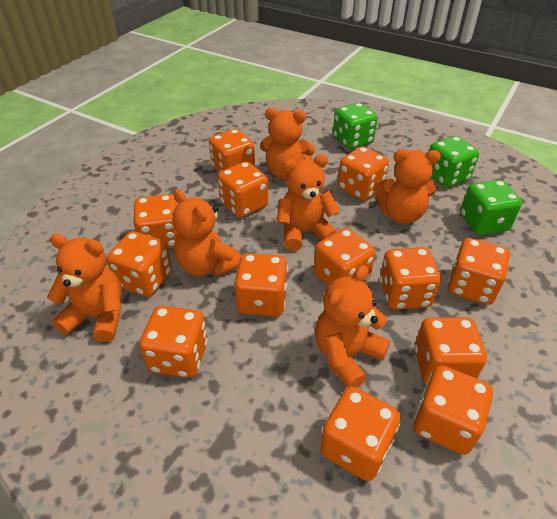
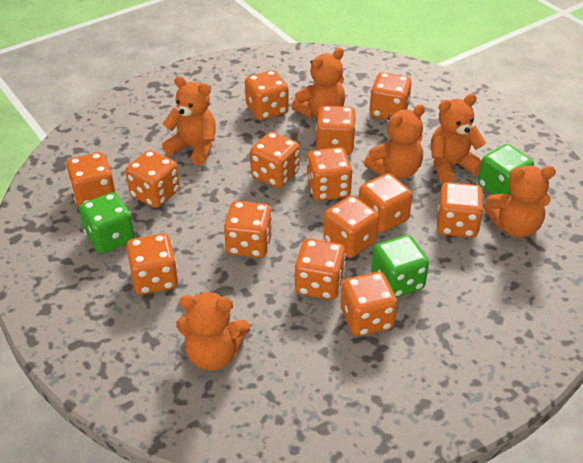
orange dice: 13 -> 14

